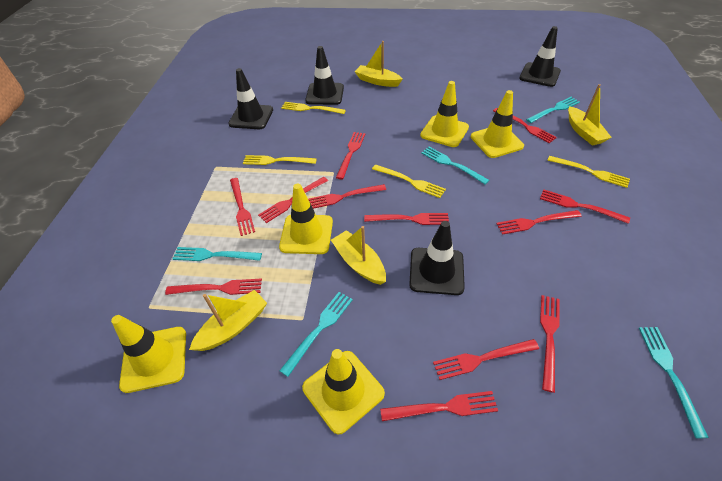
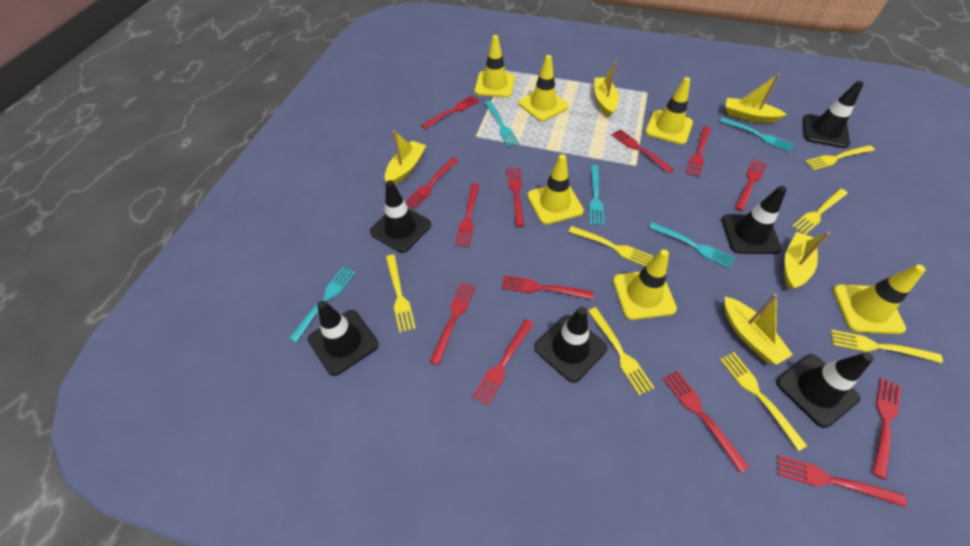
black traffic cone: 4 -> 6
red fork: 12 -> 13
yellow boat: 4 -> 5
yellow fork: 4 -> 7
yellow traffic cone: 5 -> 6

